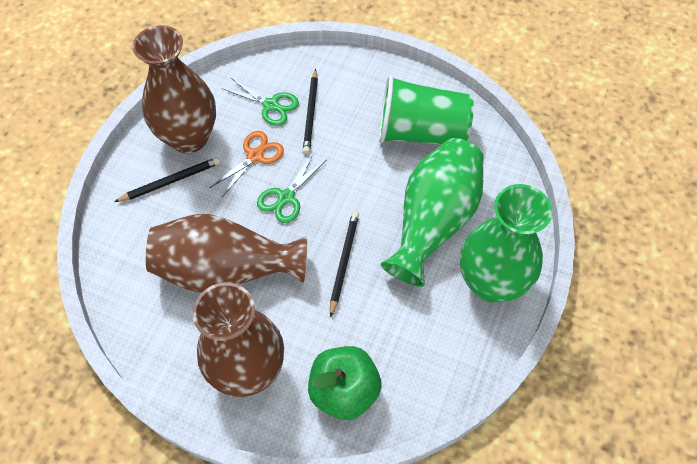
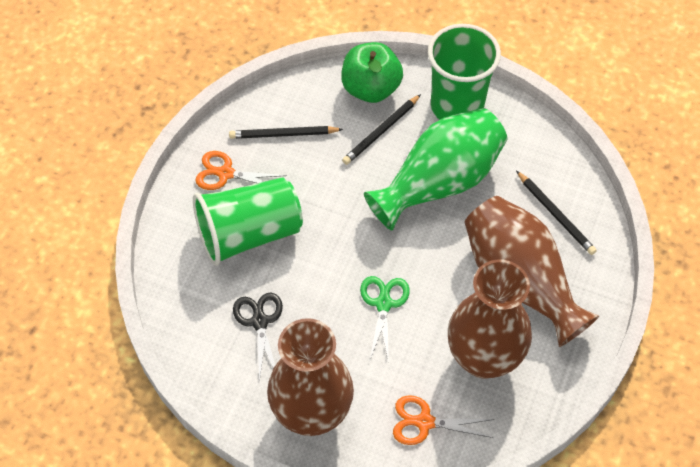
black scissors: 0 -> 1
green cup: 1 -> 2
green scissors: 2 -> 1
green vase: 2 -> 1
orange scissors: 1 -> 2

